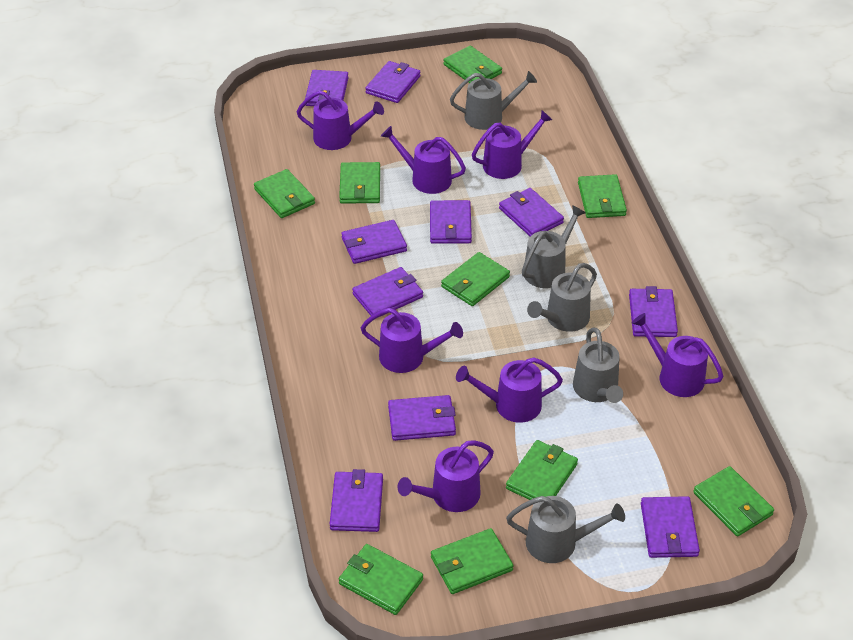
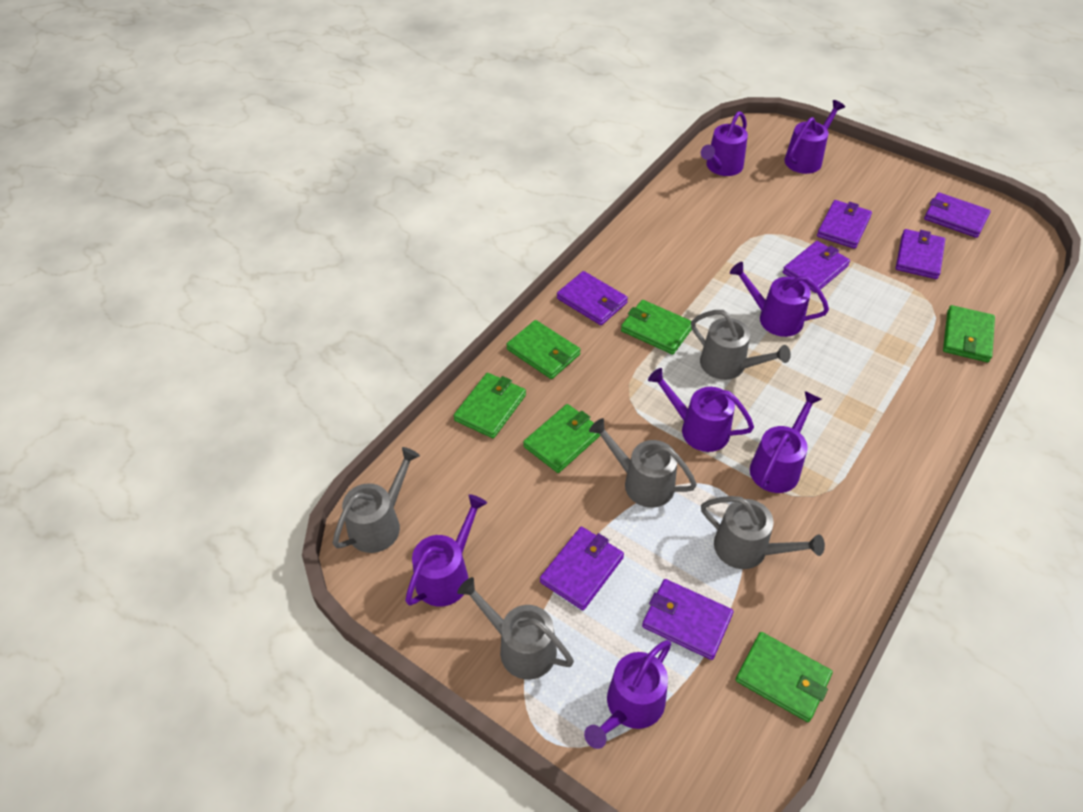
green wallet: 9 -> 6
purple wallet: 10 -> 7

